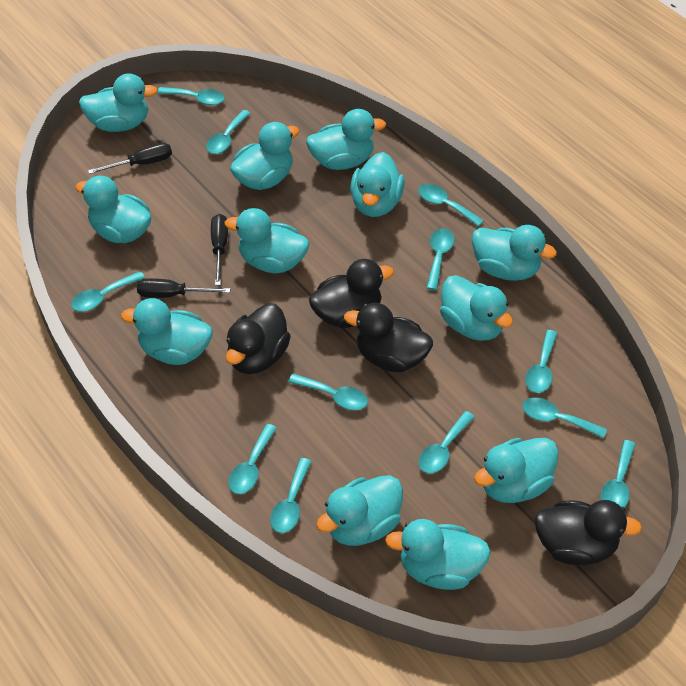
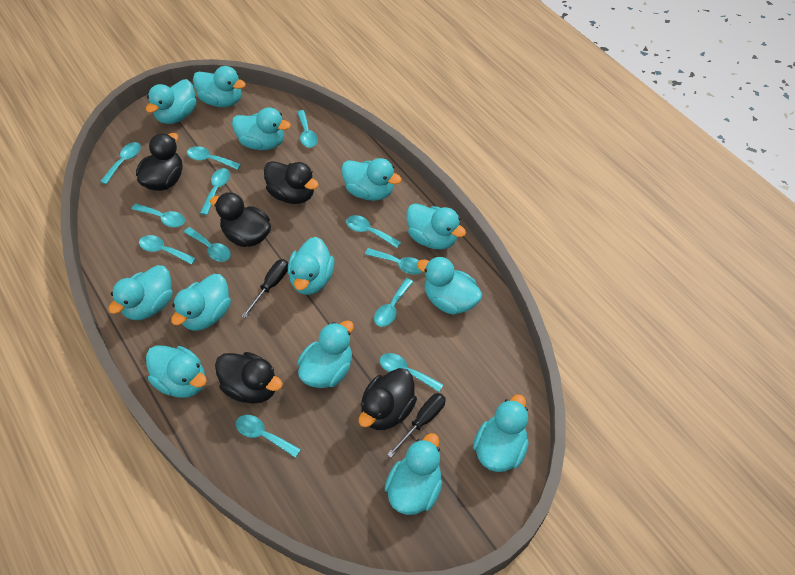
black duck: 4 -> 5
black screwdriver: 3 -> 2
turquoise duck: 12 -> 13

